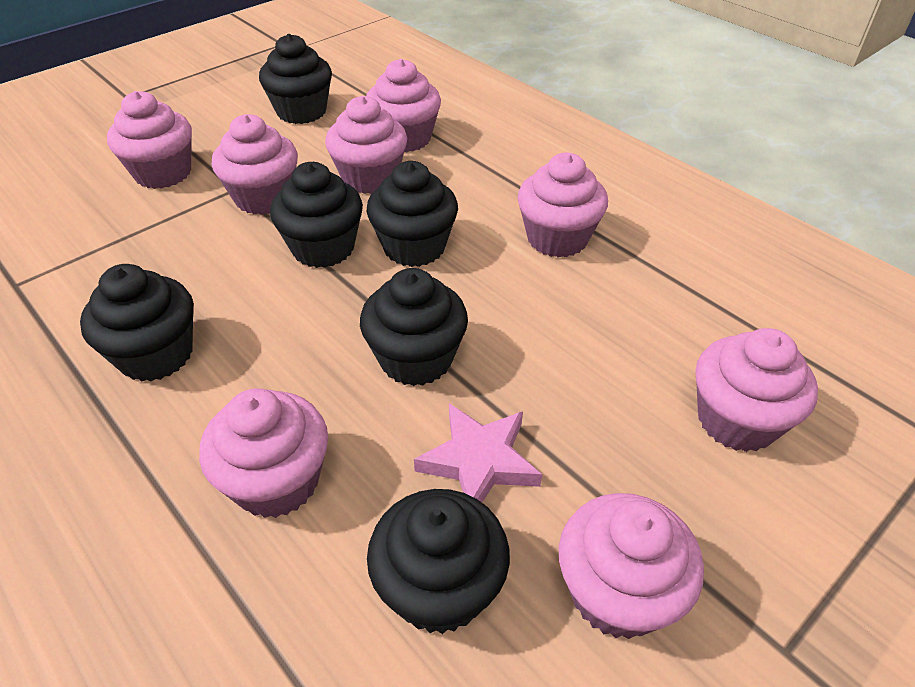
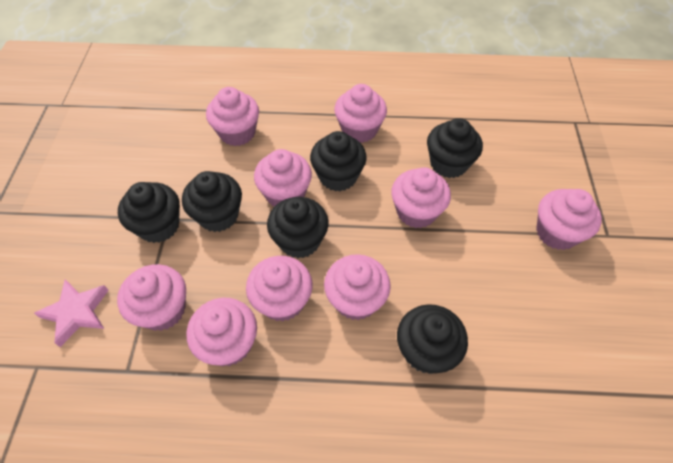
pink cupcake: 8 -> 9

